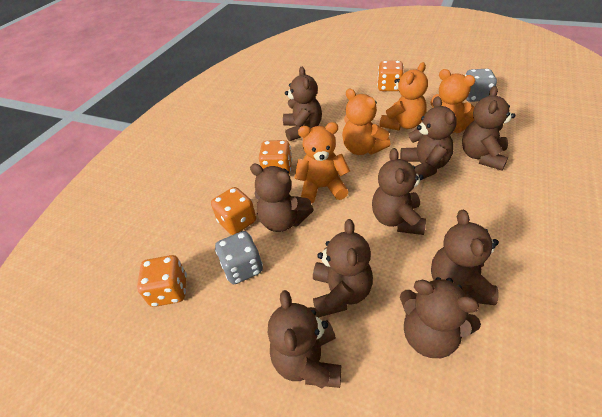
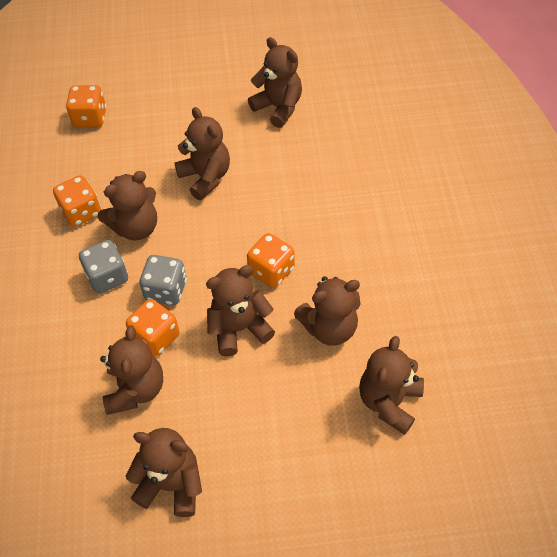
brown teddy bear: 9 -> 8
orange teddy bear: 4 -> 0

